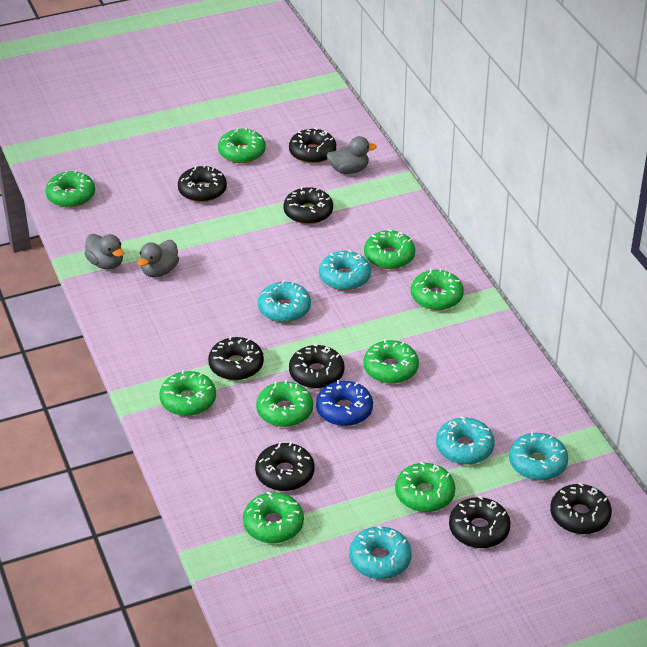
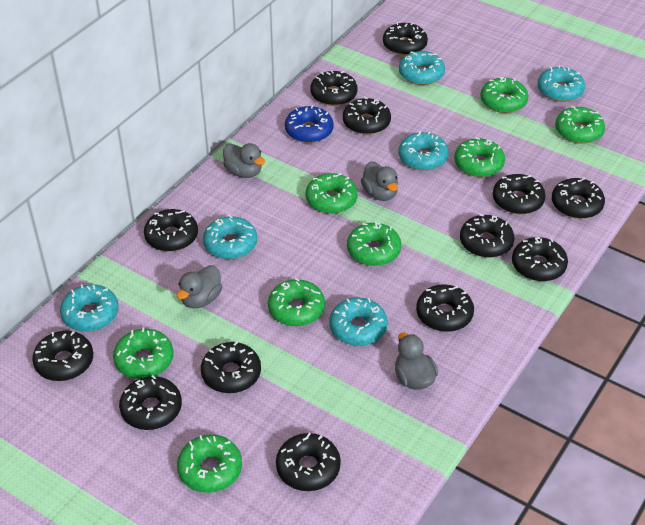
black donut: 8 -> 13
green donut: 9 -> 8
grey duck: 3 -> 4
turquoise donut: 5 -> 6

